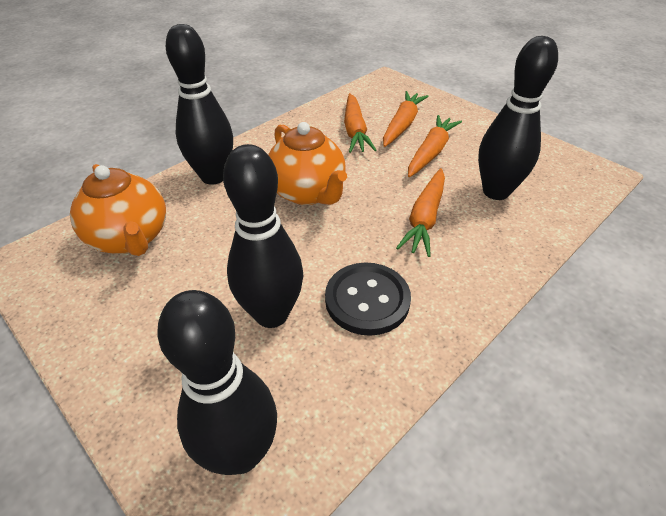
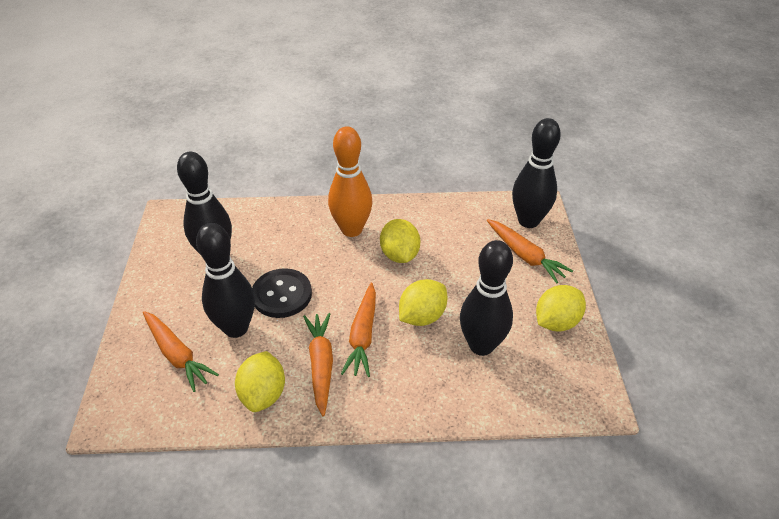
orange bowling pin: 0 -> 1
orange teapot: 2 -> 0
yellow lemon: 0 -> 4

